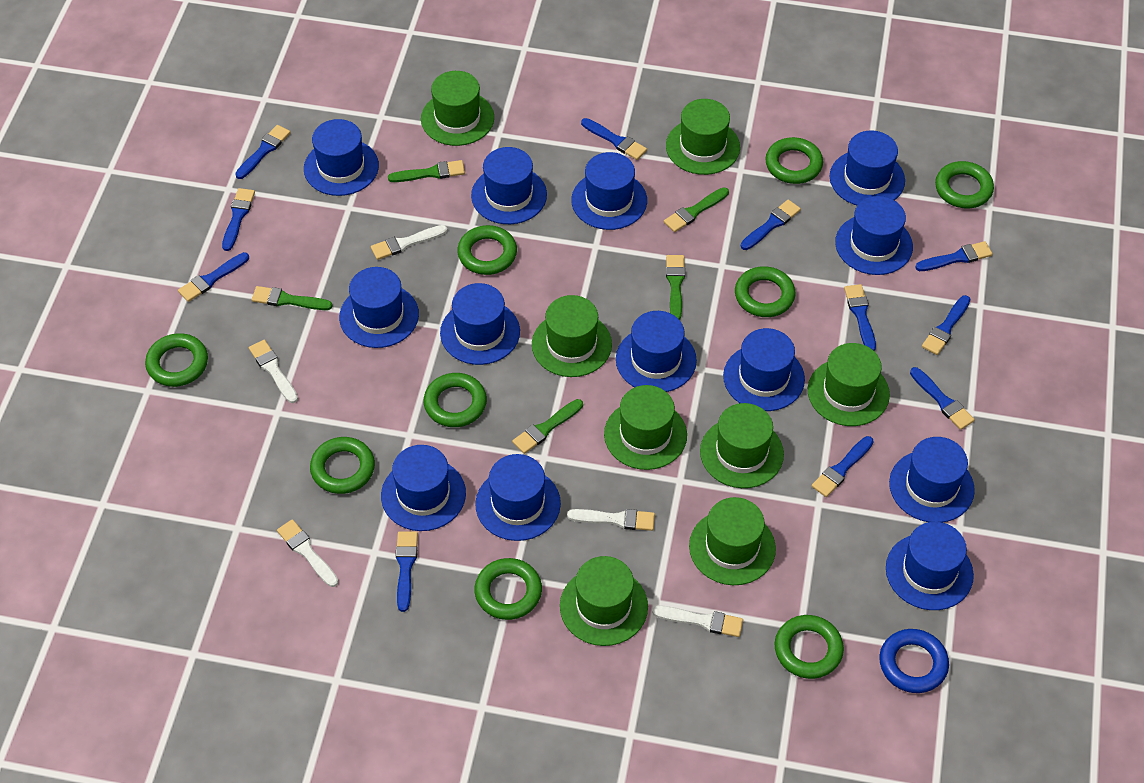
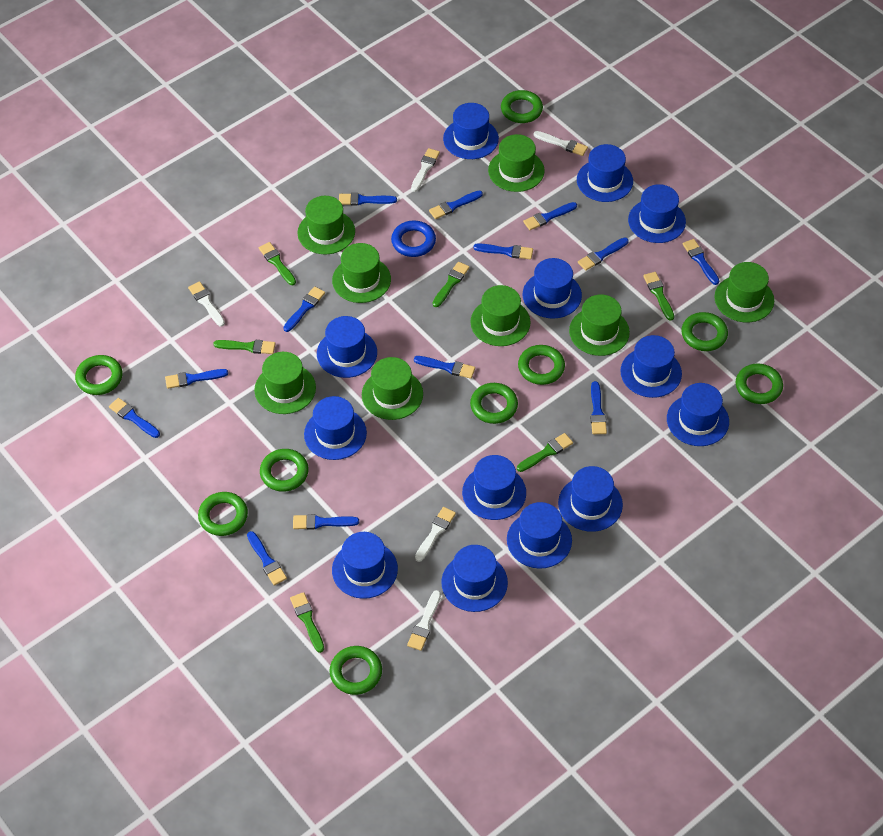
blue brush: 11 -> 13
green brush: 5 -> 6

